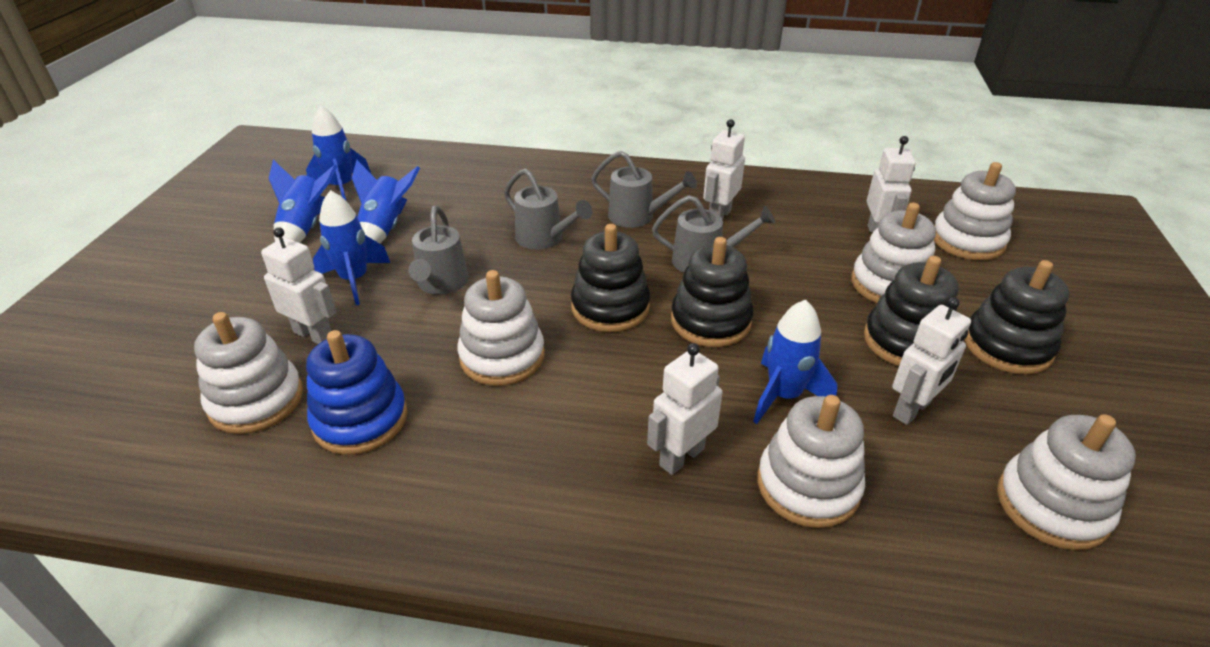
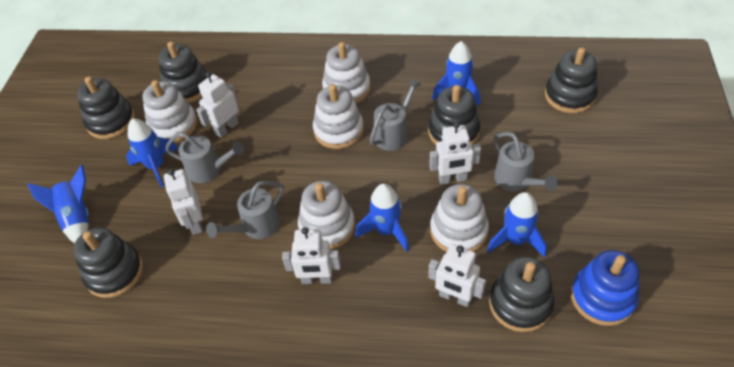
black stacking toy: 4 -> 6
white stacking toy: 6 -> 5

